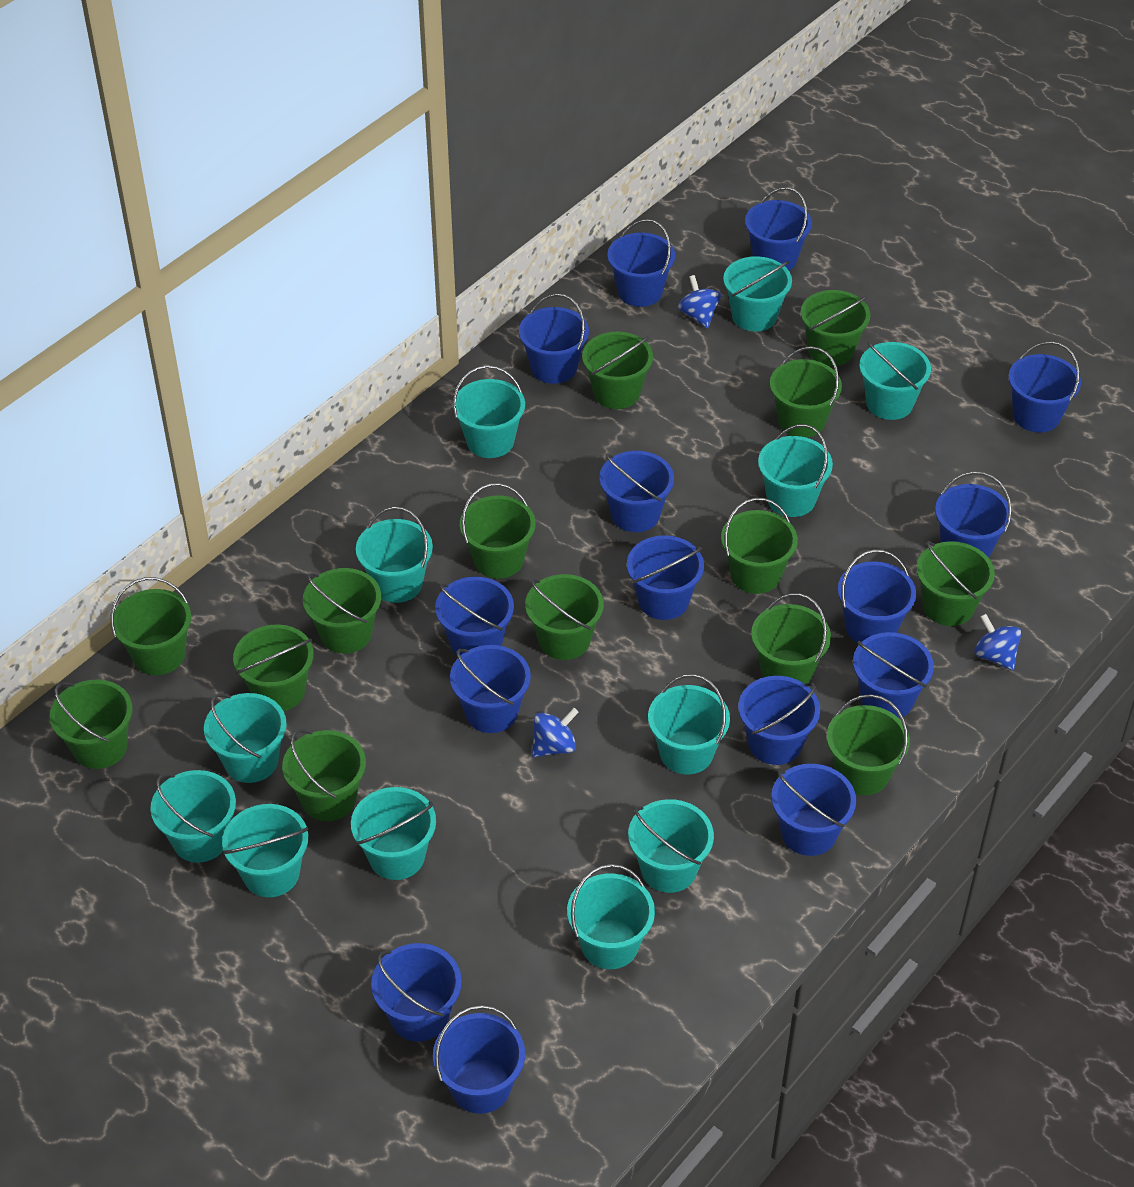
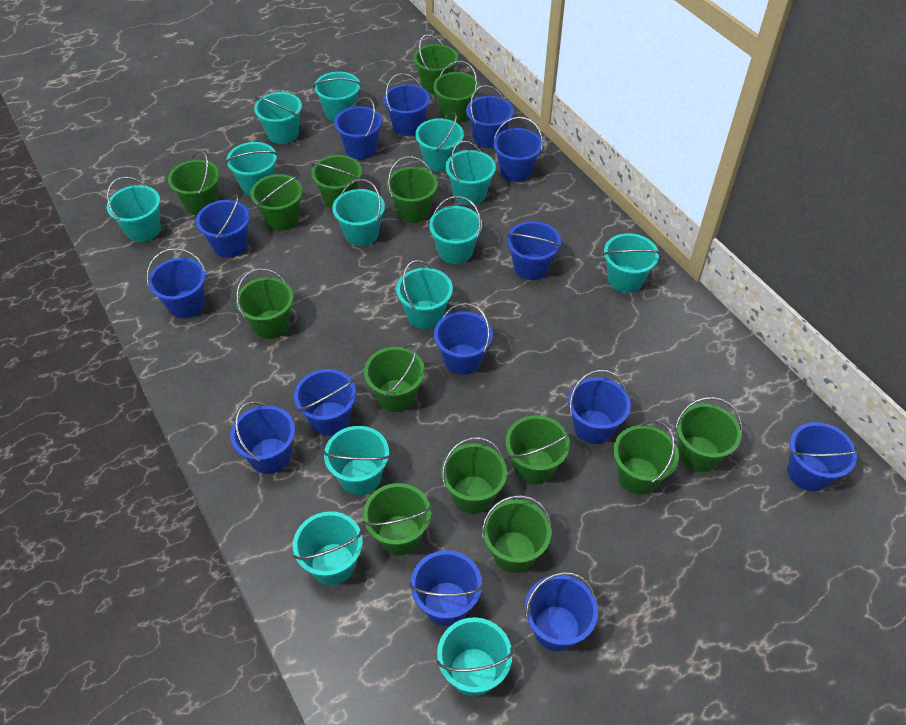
blue bucket: 15 -> 14
blue spinning top: 3 -> 0
turquoise bucket: 12 -> 13

